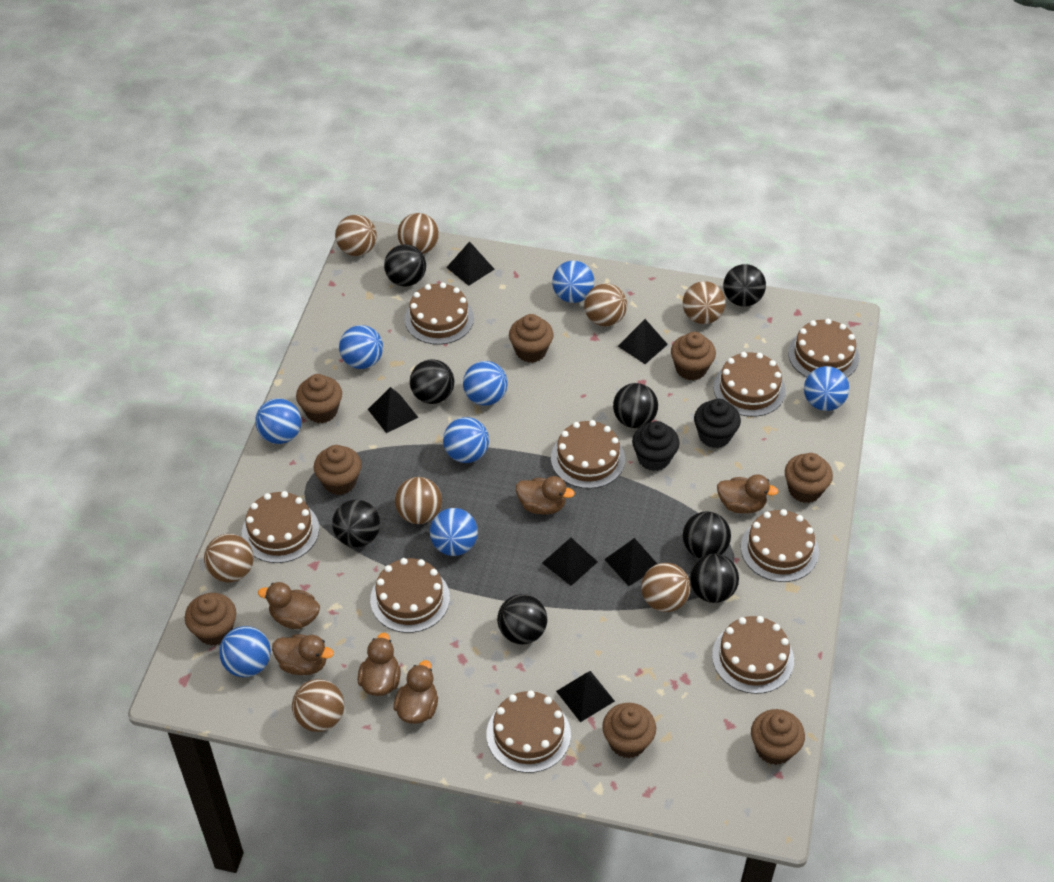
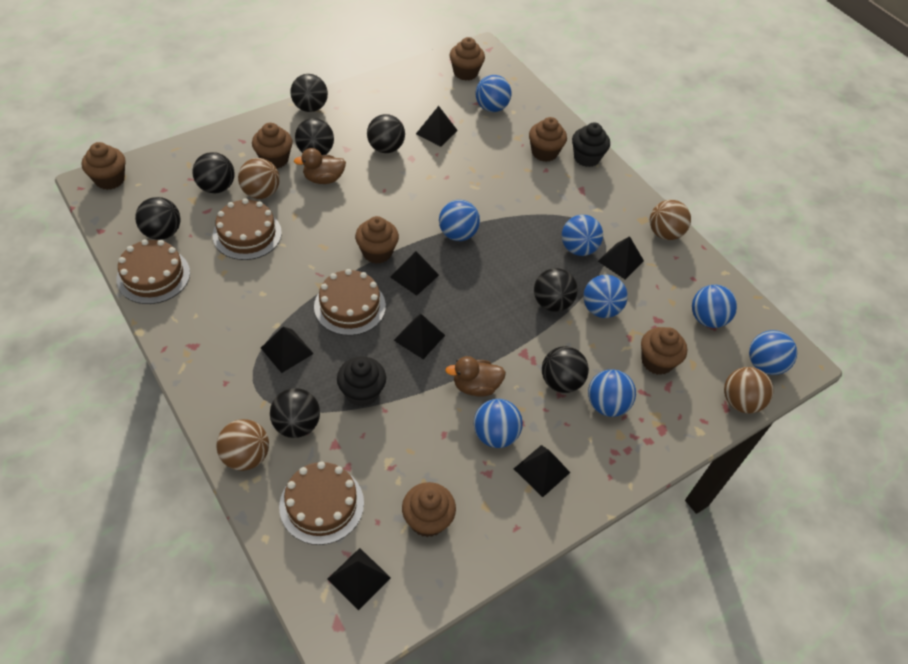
black pyramid: 6 -> 7
brown ball: 8 -> 4
brown cake: 9 -> 4
brown cupcake: 8 -> 7
brown duck: 6 -> 2

